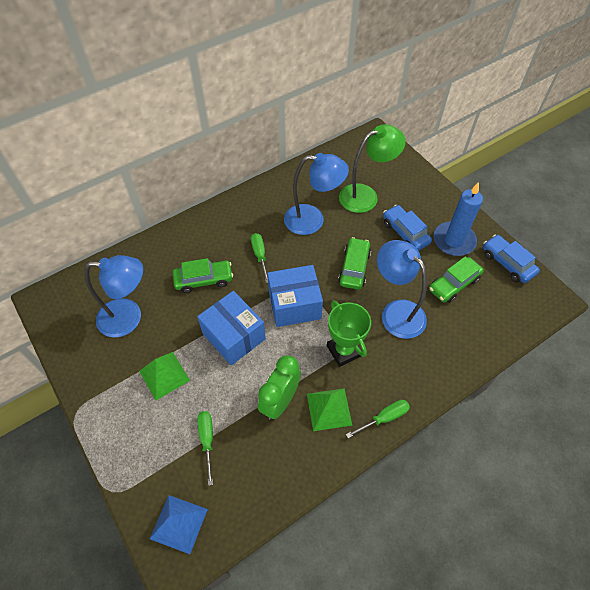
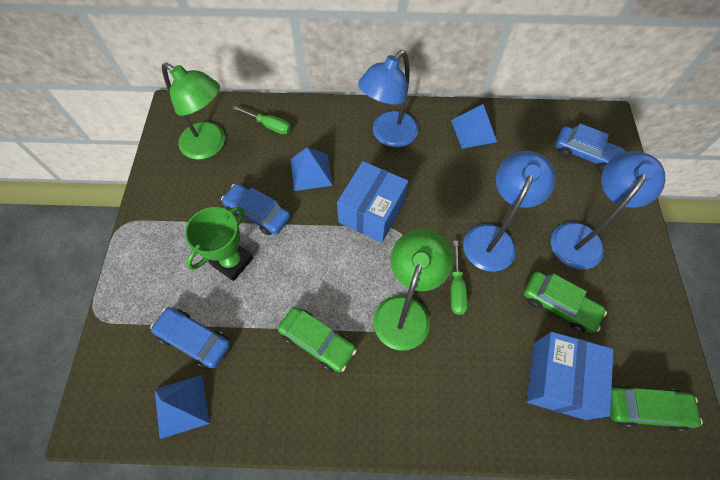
blue candle: 1 -> 0
blue car: 2 -> 3
blue pyramid: 1 -> 3
green clock: 1 -> 0
green lamp: 1 -> 2
green pyramid: 2 -> 0
green screwdriver: 3 -> 2

